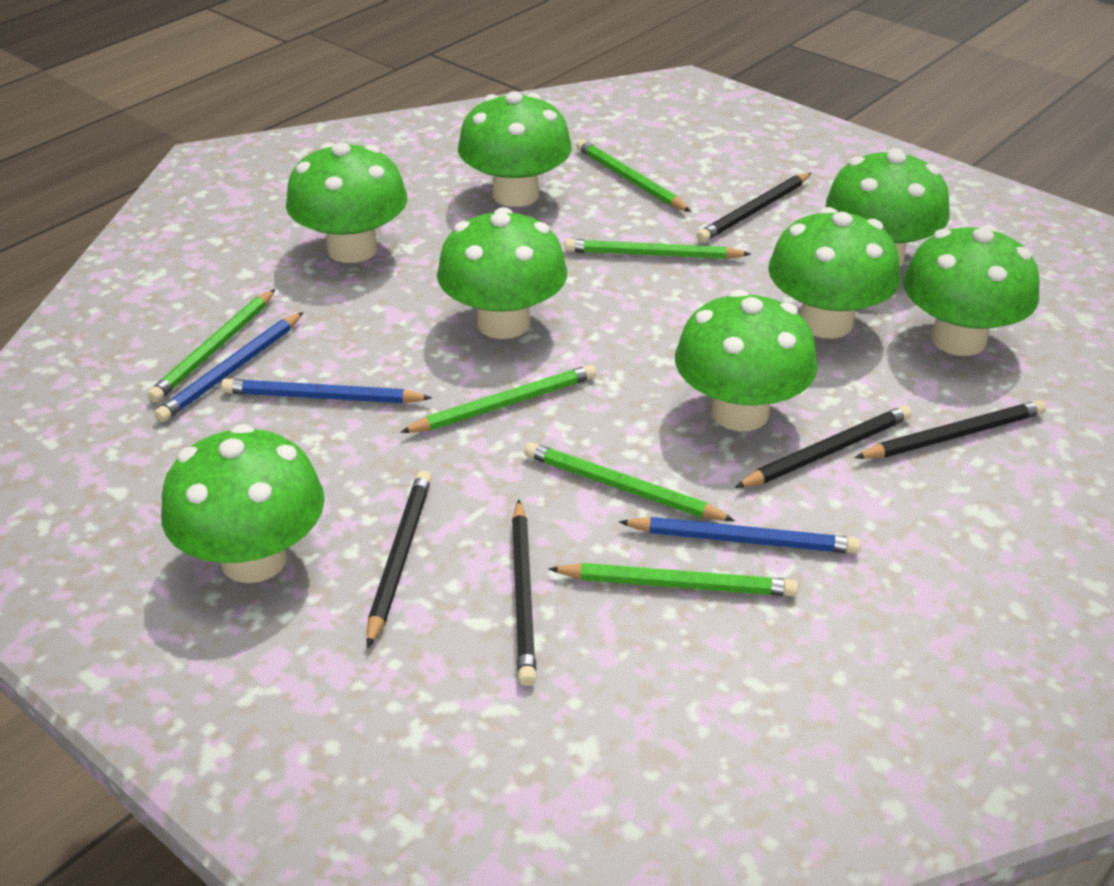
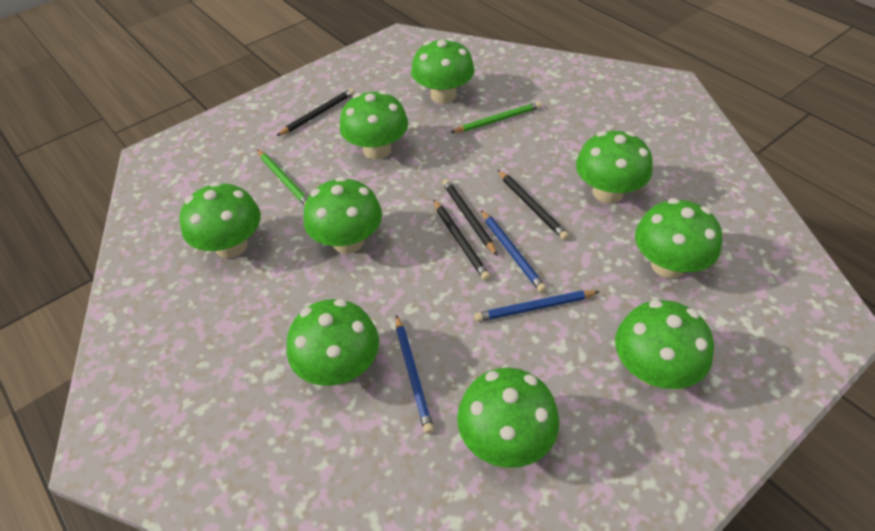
black pencil: 5 -> 4
green mushroom: 8 -> 9
green pencil: 6 -> 2

